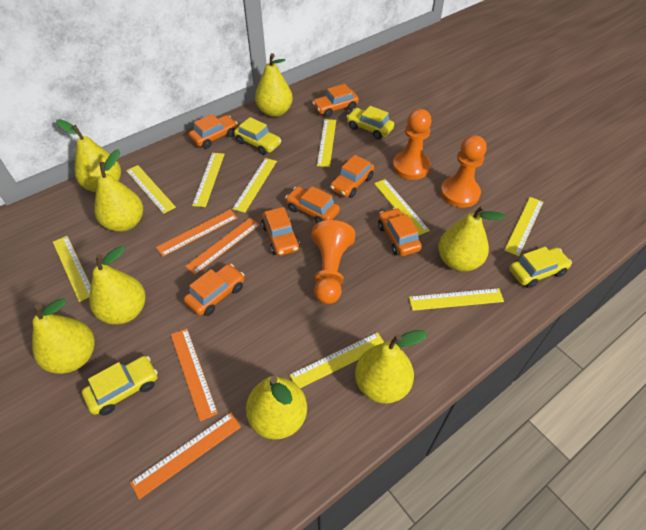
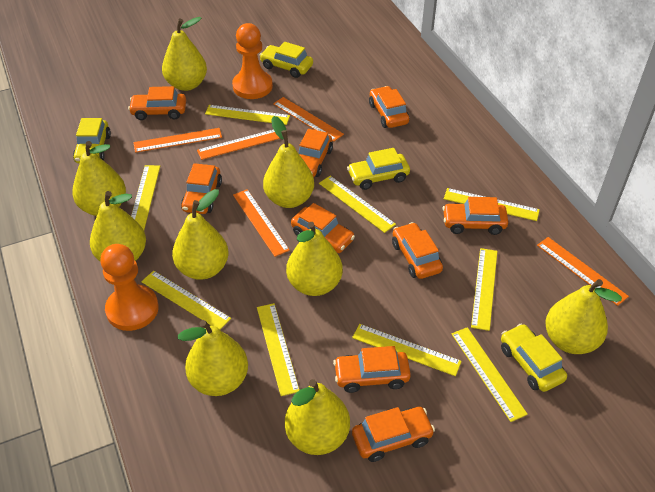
orange car: 7 -> 9
orange pawn: 3 -> 2
orange ruler: 4 -> 5
yellow pear: 8 -> 9

